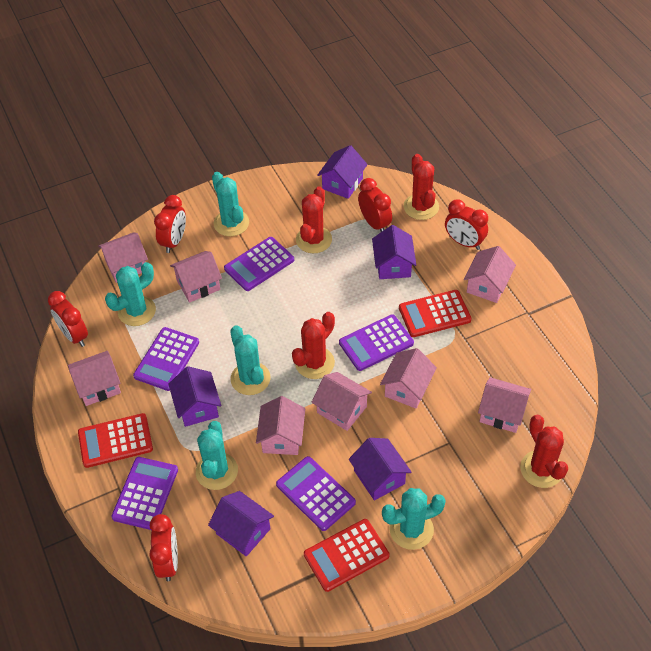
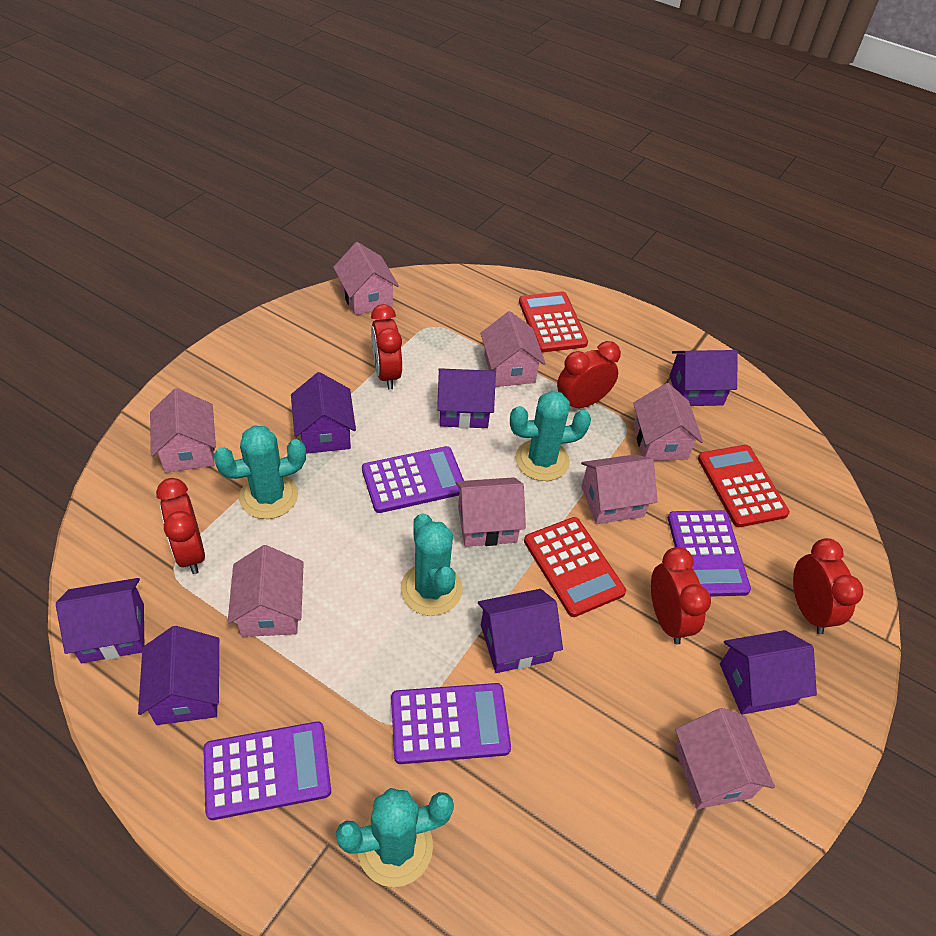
purple calculator: 5 -> 4
purple house: 5 -> 7
red cactus: 4 -> 0
turquoise cactus: 5 -> 4

